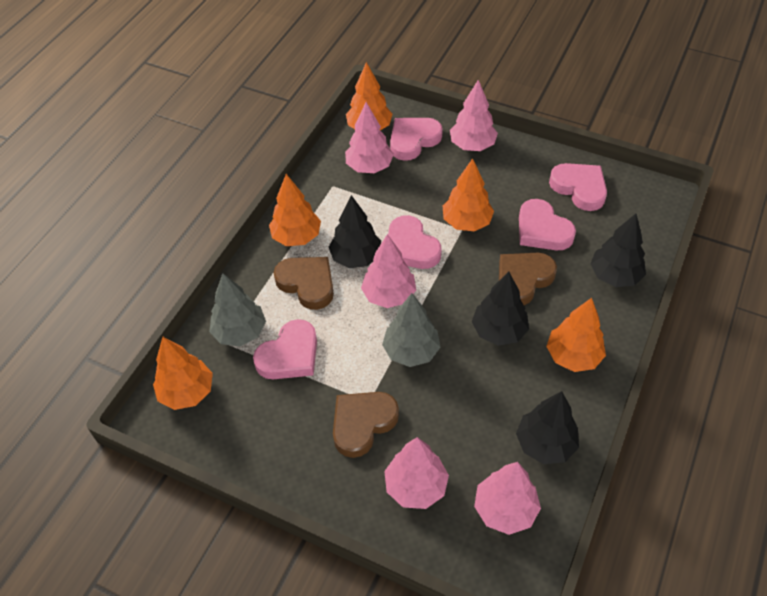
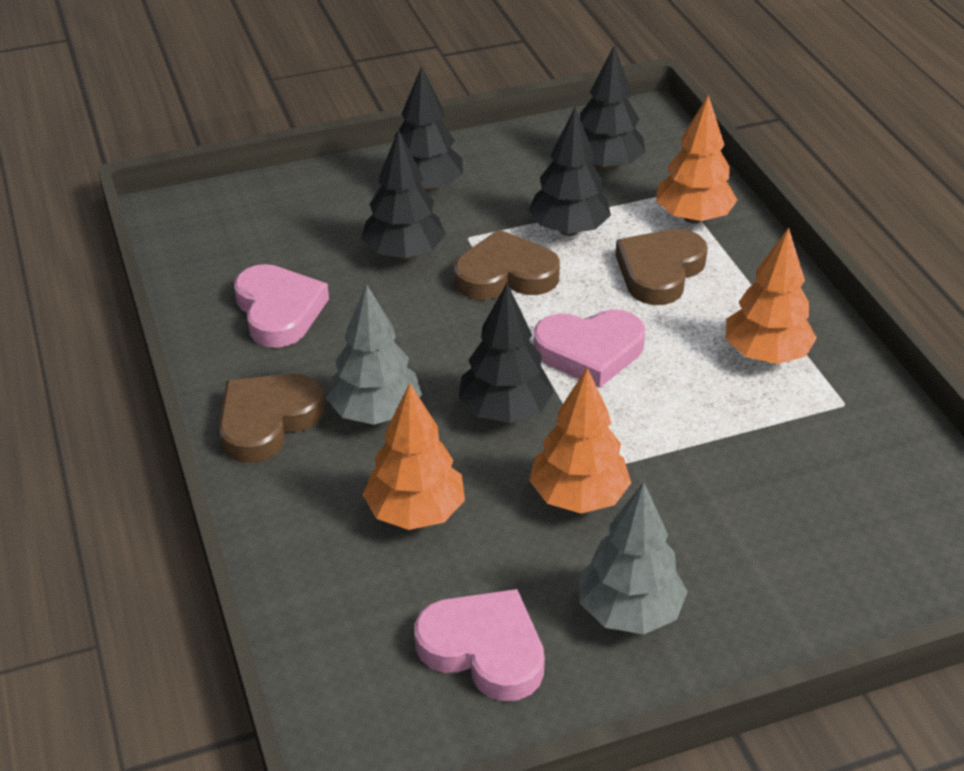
black tree: 4 -> 5
orange tree: 5 -> 4
pink heart: 5 -> 3
pink tree: 5 -> 0

